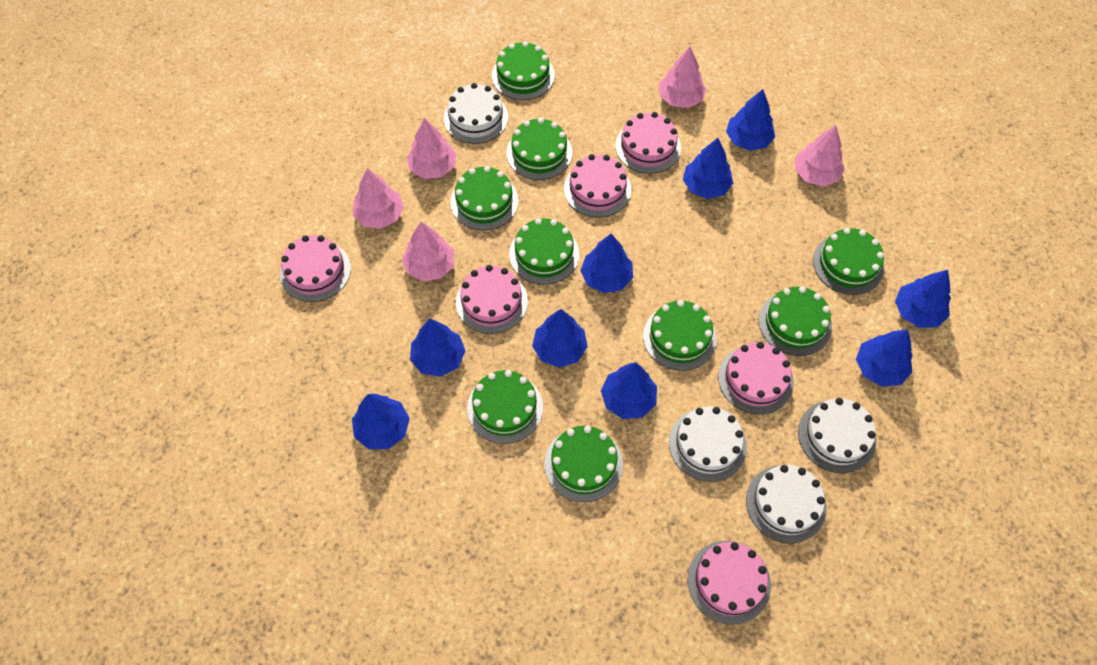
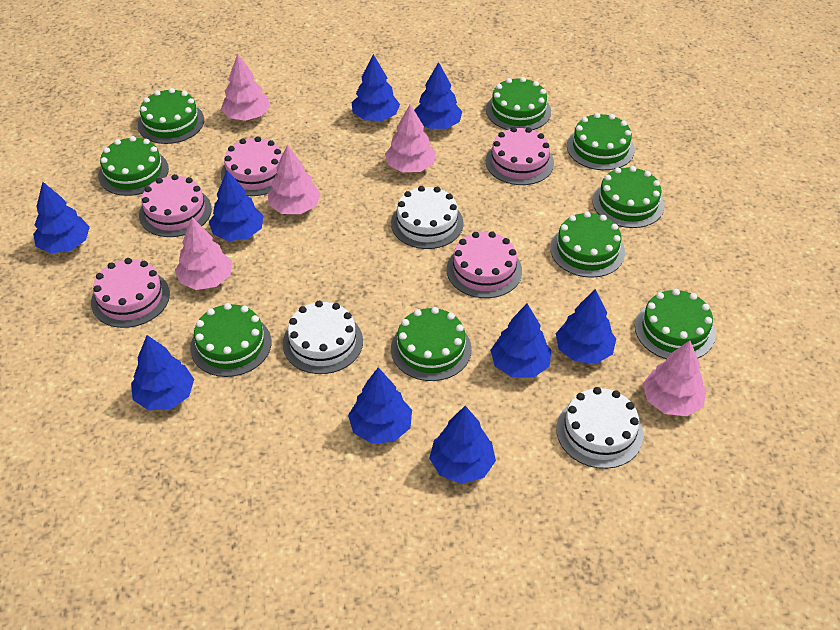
pink cake: 6 -> 5
white cake: 4 -> 3

